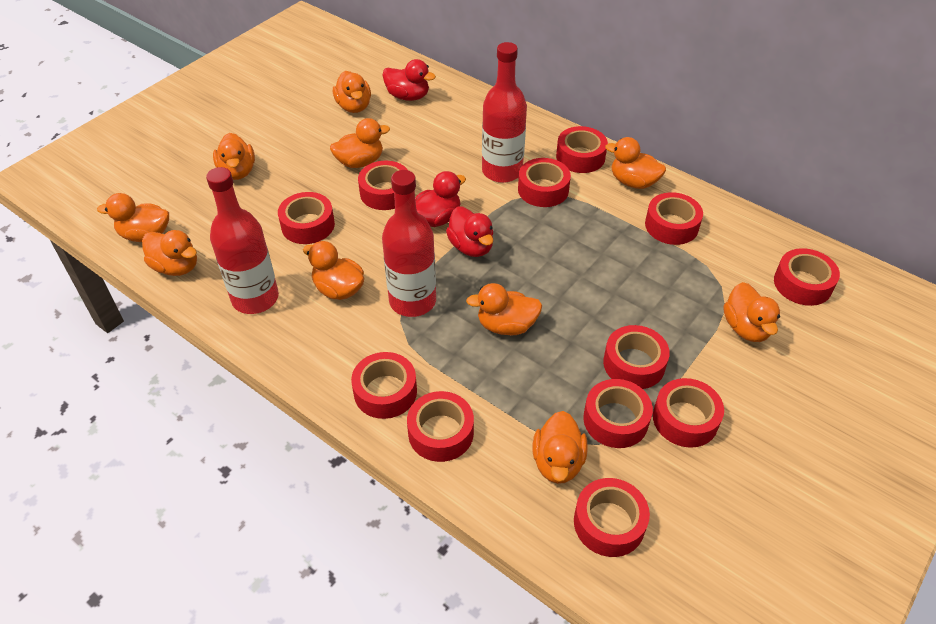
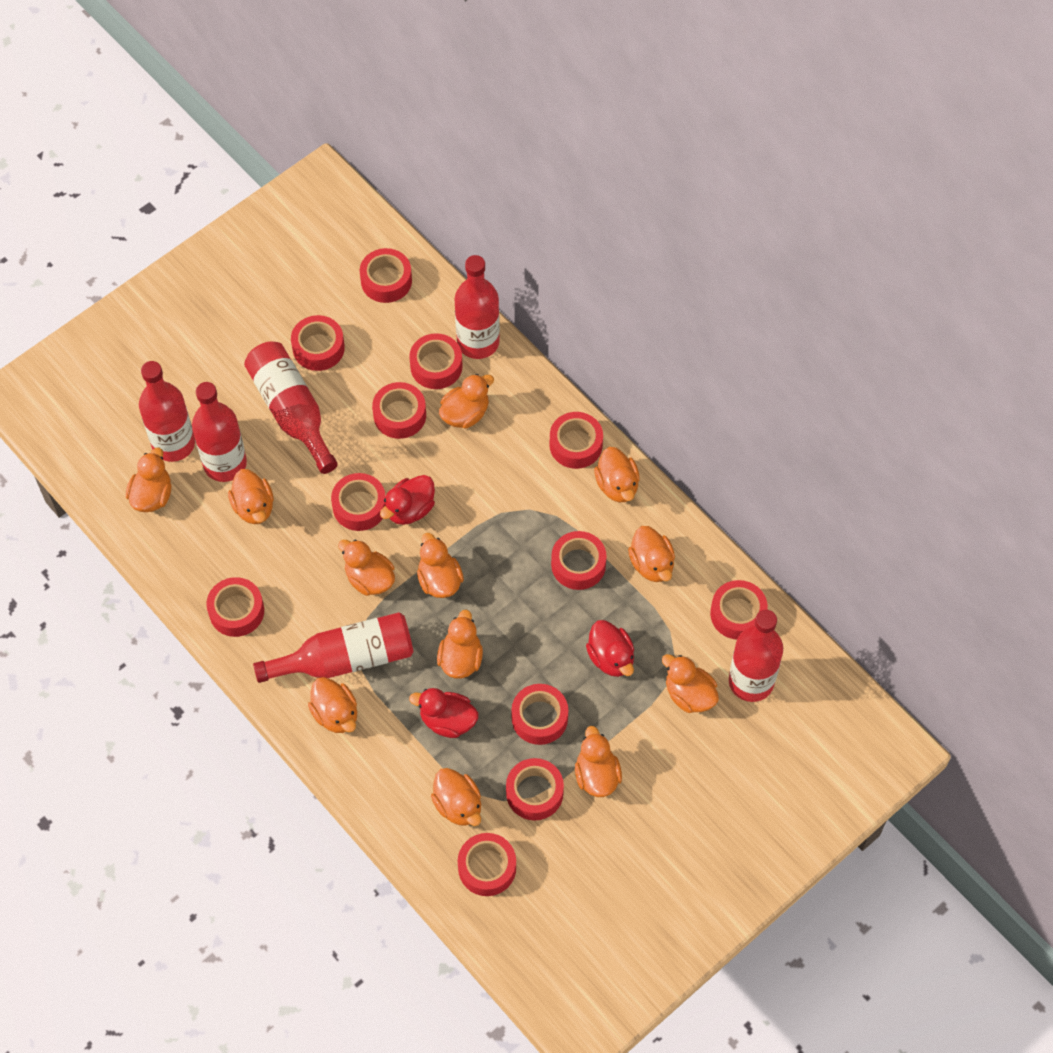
orange duck: 10 -> 12
red bottle: 3 -> 6

